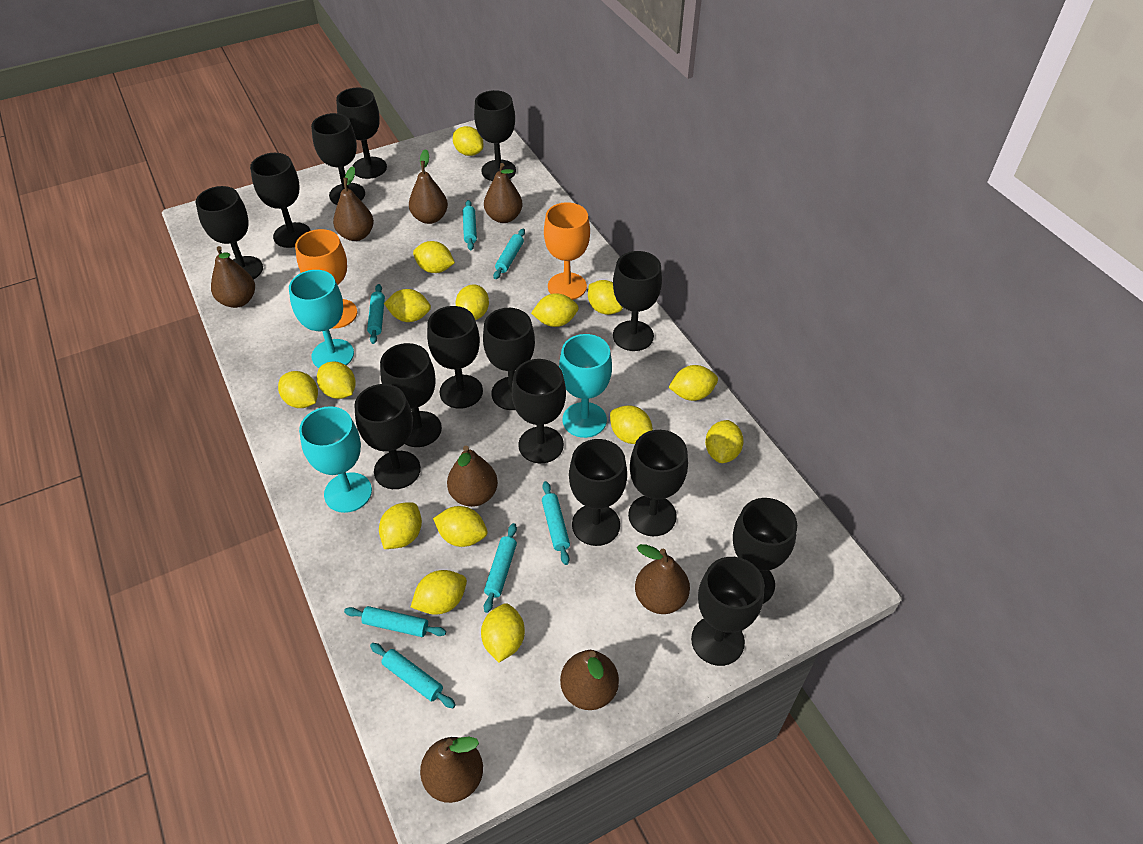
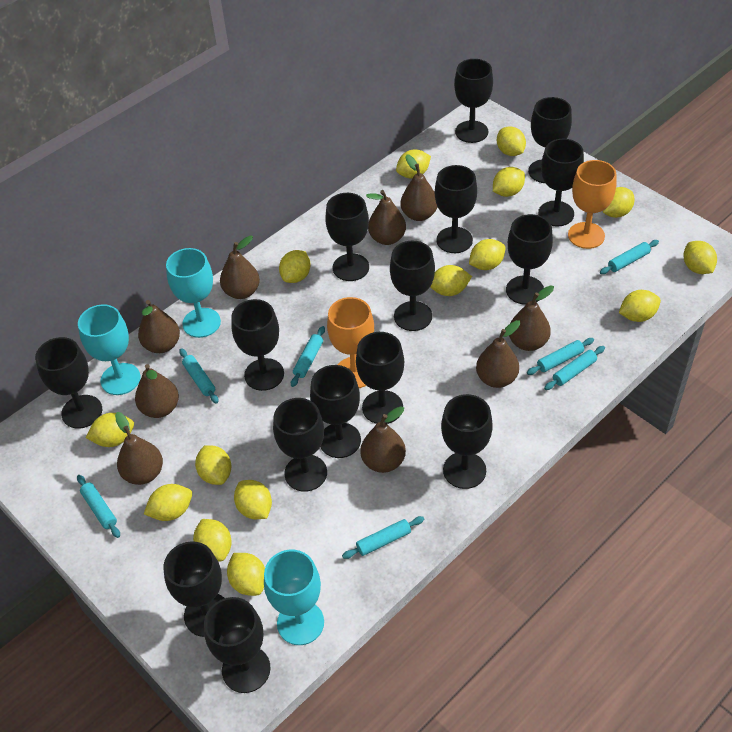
brown pear: 8 -> 9

